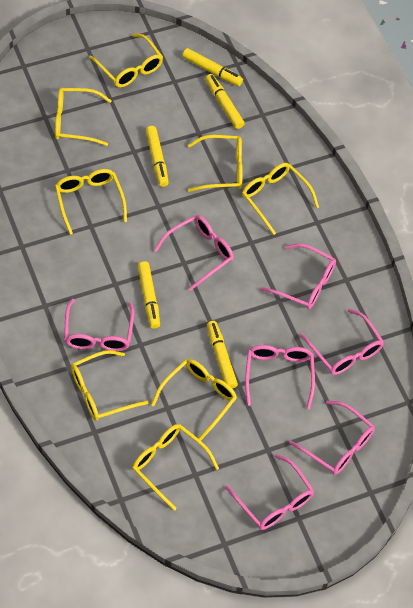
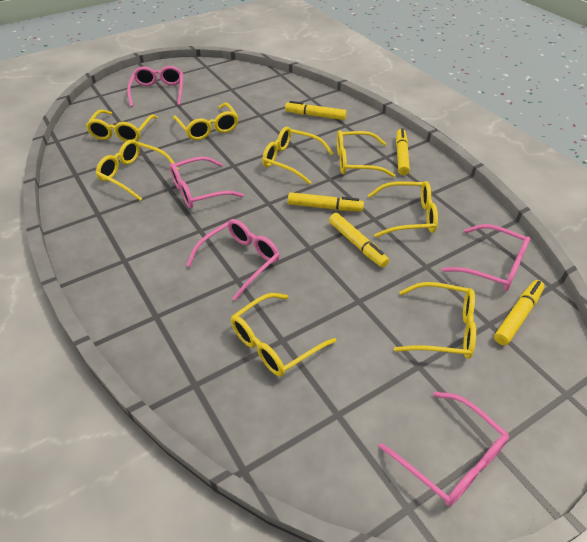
pink glasses: 7 -> 5

